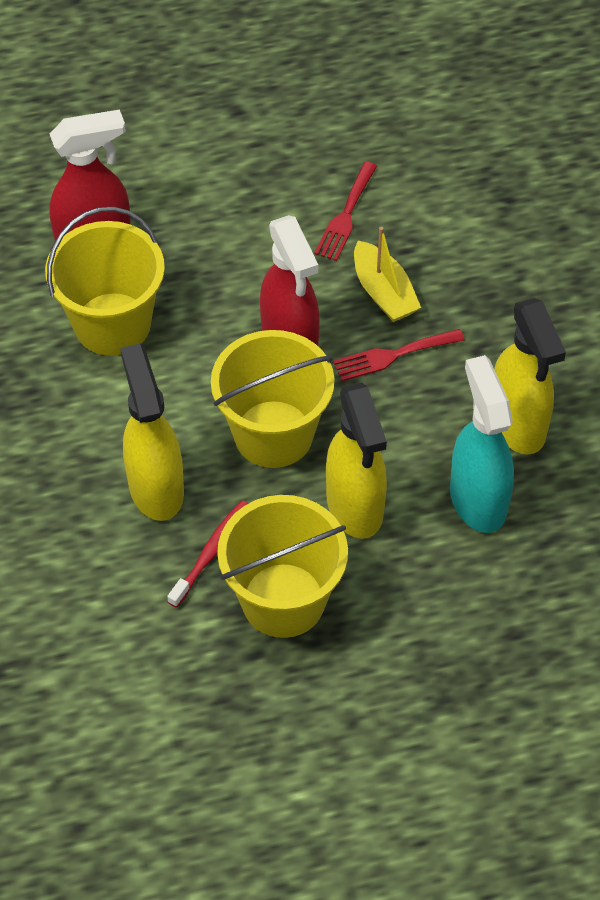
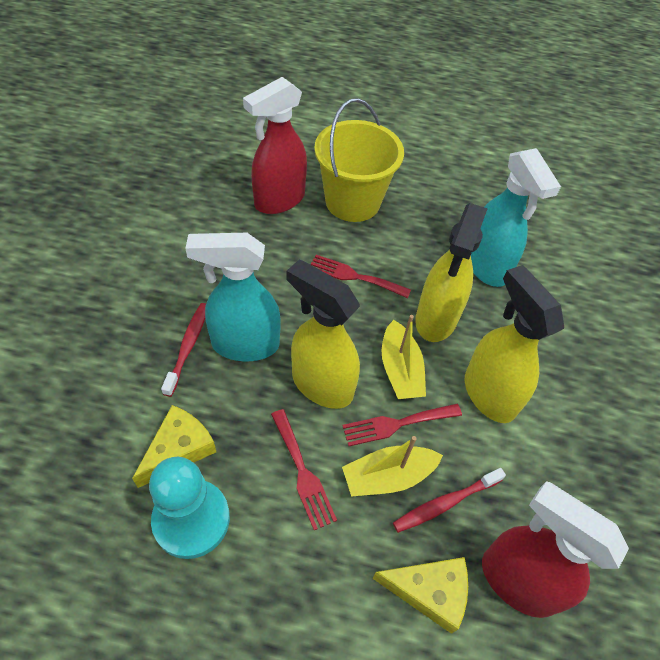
red fork: 2 -> 3
red toothbrush: 1 -> 2
turquoise pawn: 0 -> 1
turquoise spray bottle: 1 -> 2
yellow boat: 1 -> 2
yellow bucket: 3 -> 1
yellow cheese: 0 -> 2

